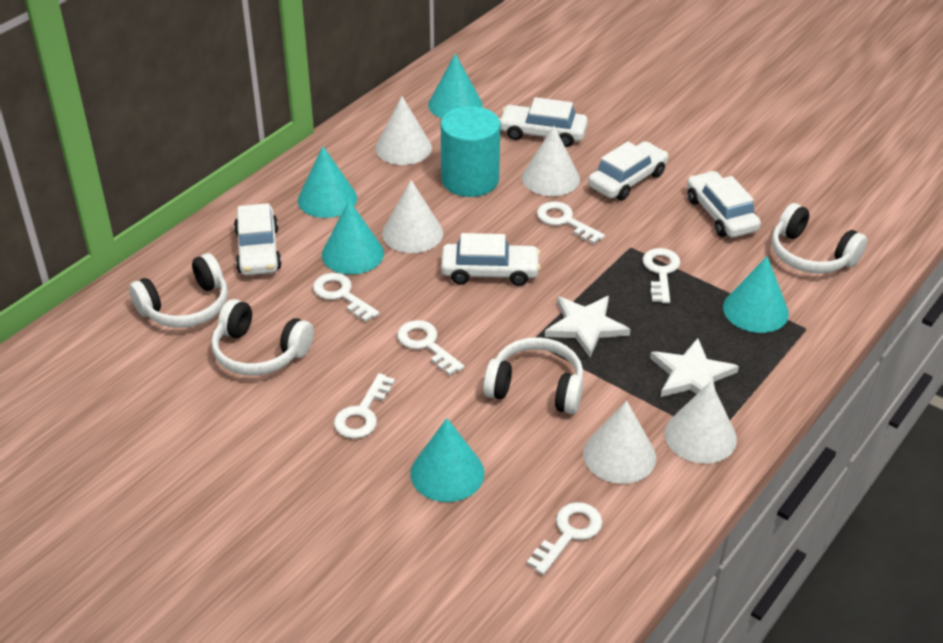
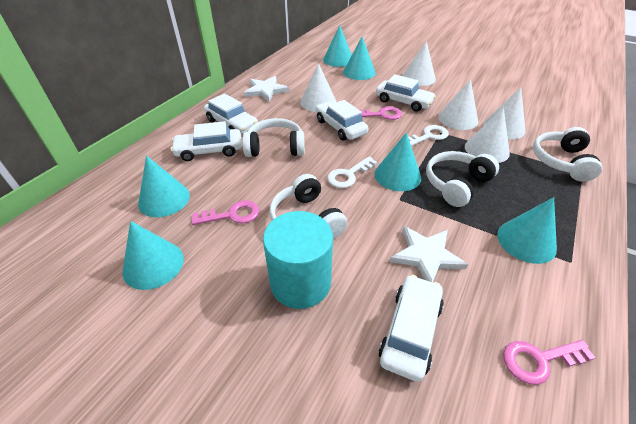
pink key: 0 -> 3
turquoise cone: 5 -> 6
white key: 6 -> 2

